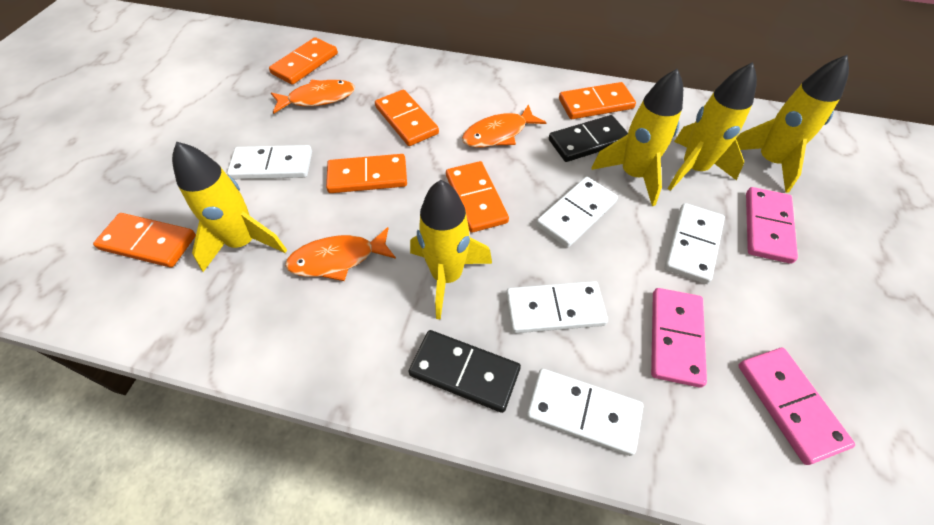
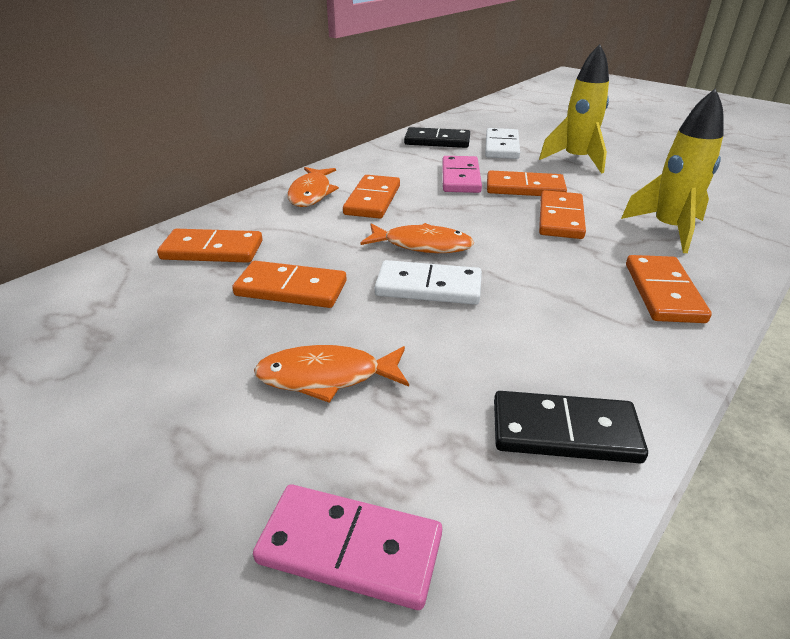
pink domino: 3 -> 2
white domino: 5 -> 2
yellow rocket: 5 -> 2

